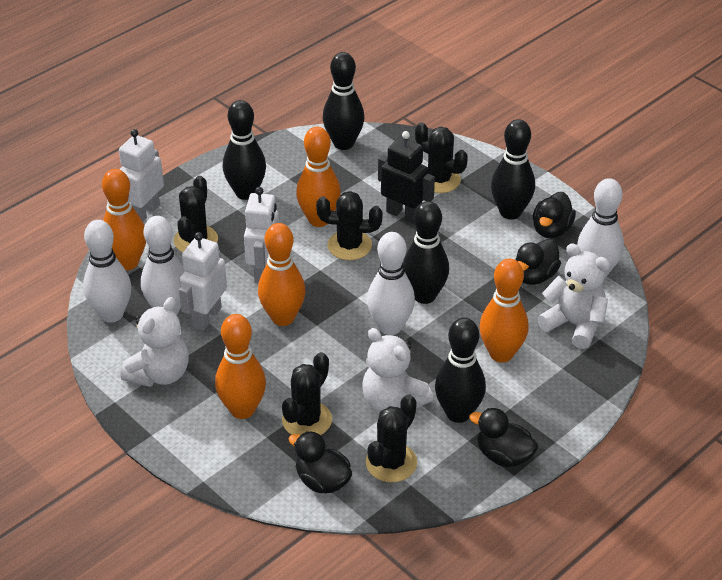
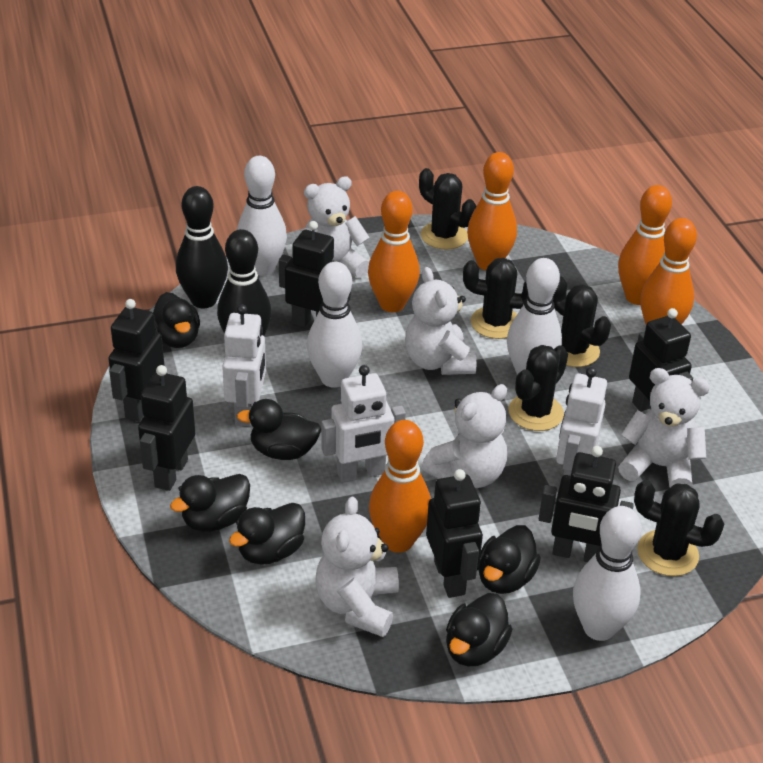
black bowling pin: 5 -> 2
black duck: 4 -> 6
black robot: 1 -> 6
white teddy bear: 3 -> 5

